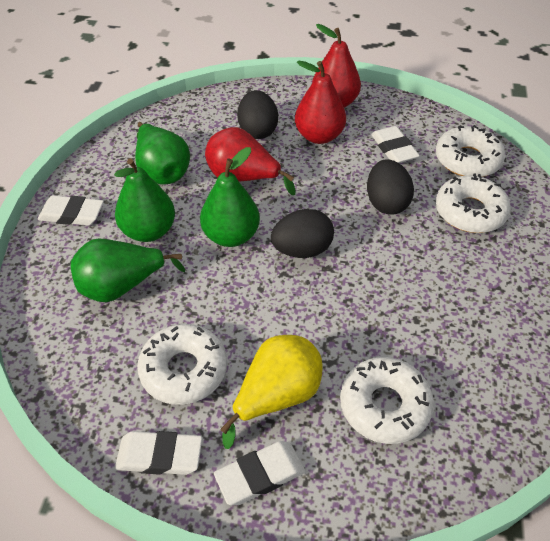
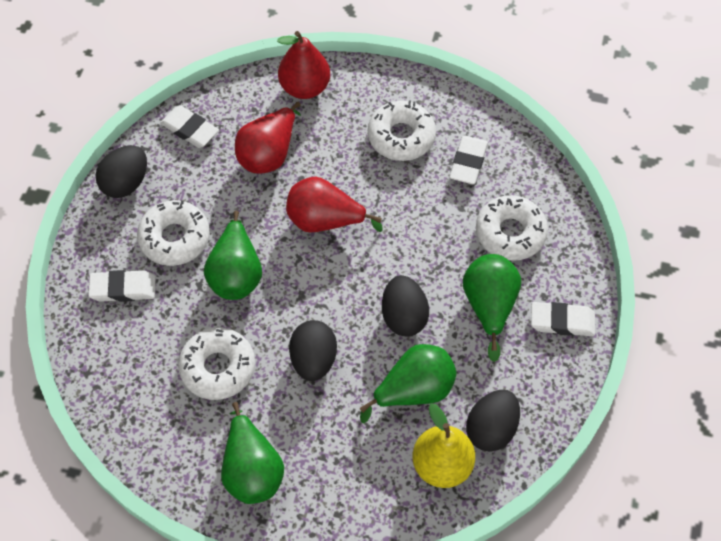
black egg: 3 -> 4

